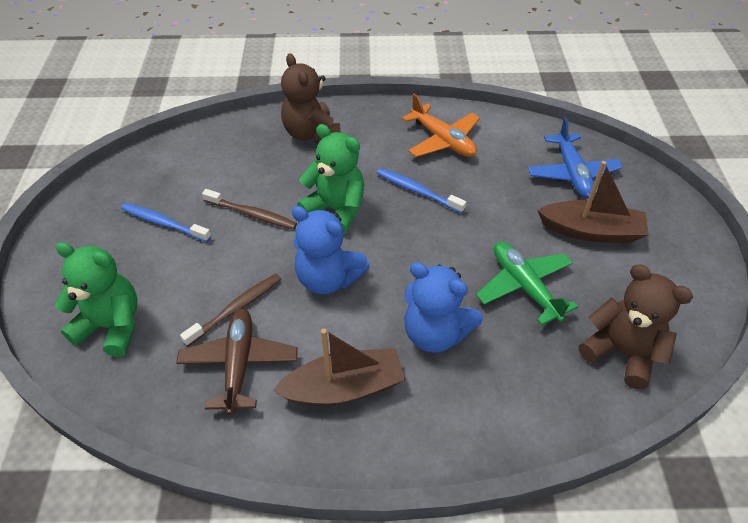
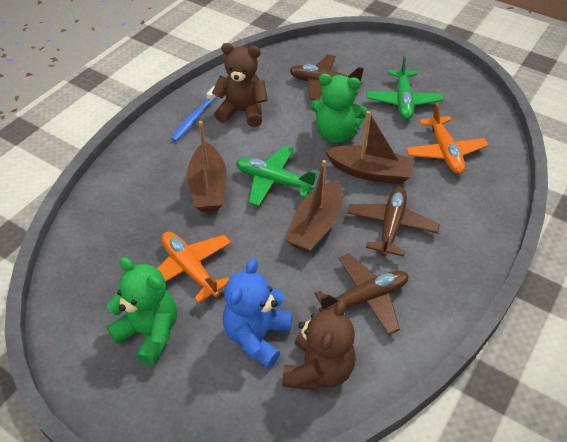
blue plane: 1 -> 0
blue teddy bear: 2 -> 1
blue toothbrush: 2 -> 1
brown boat: 2 -> 3
brown plane: 1 -> 3
brown toothbrush: 2 -> 0
green plane: 1 -> 2
orange plane: 1 -> 2

